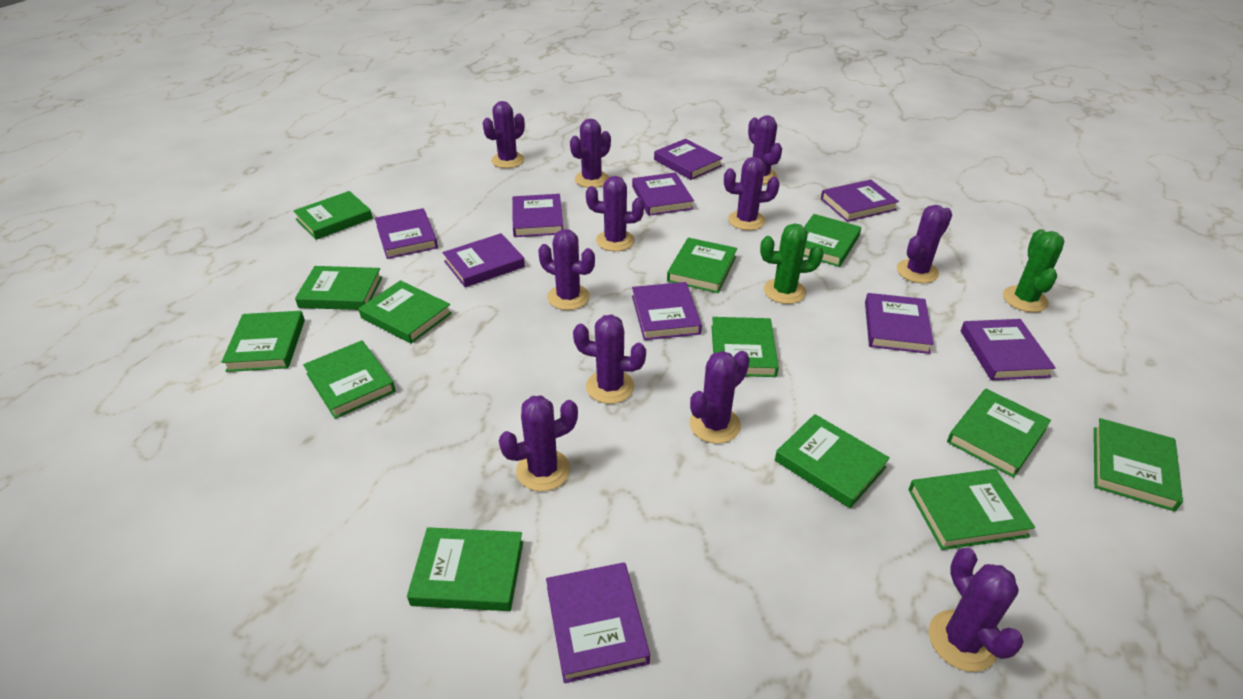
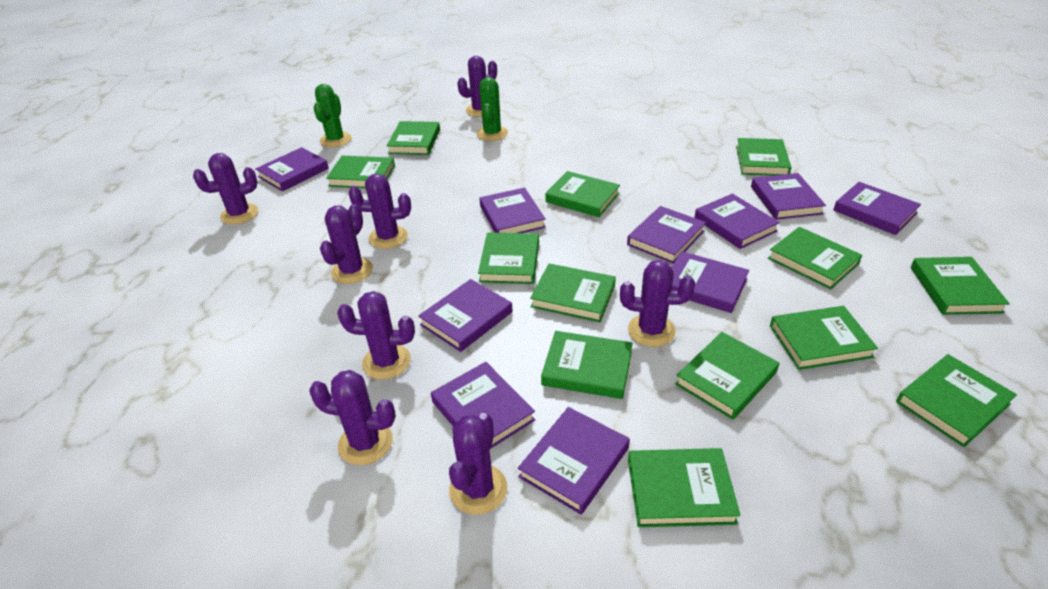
purple cactus: 11 -> 8

